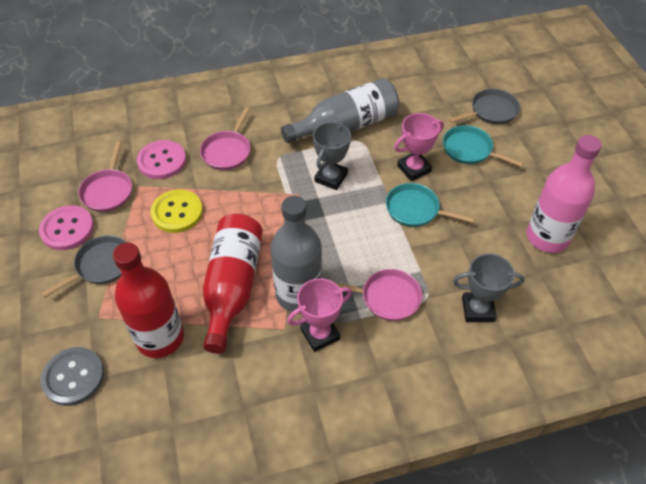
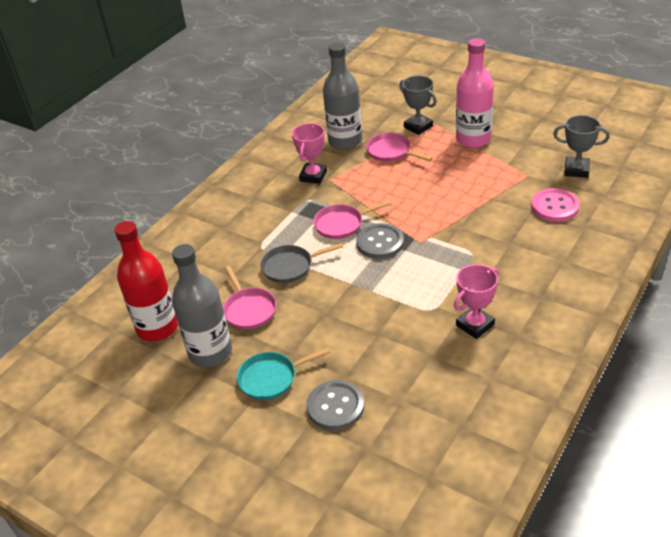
grey button: 1 -> 2
grey pan: 2 -> 1
pink button: 2 -> 1
red bottle: 2 -> 1
turquoise pan: 2 -> 1
yellow button: 1 -> 0

